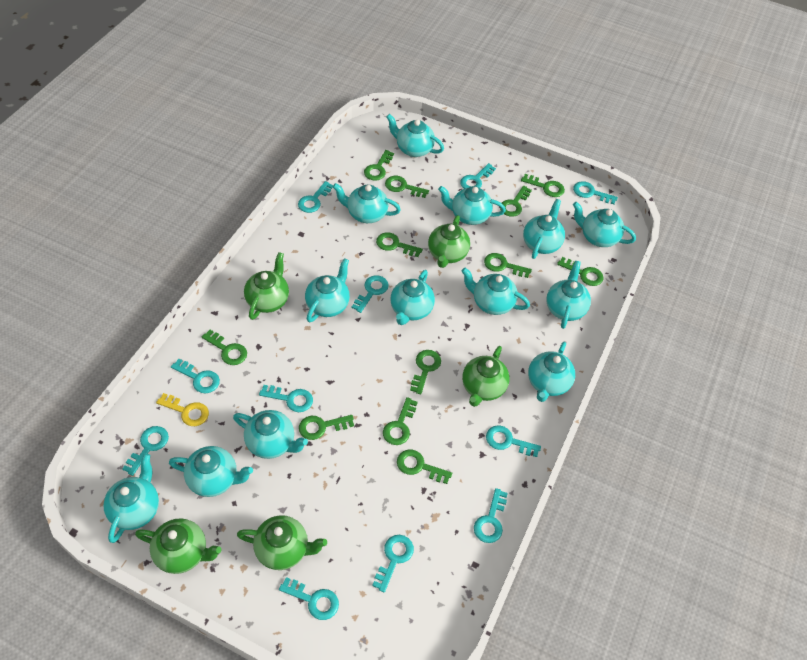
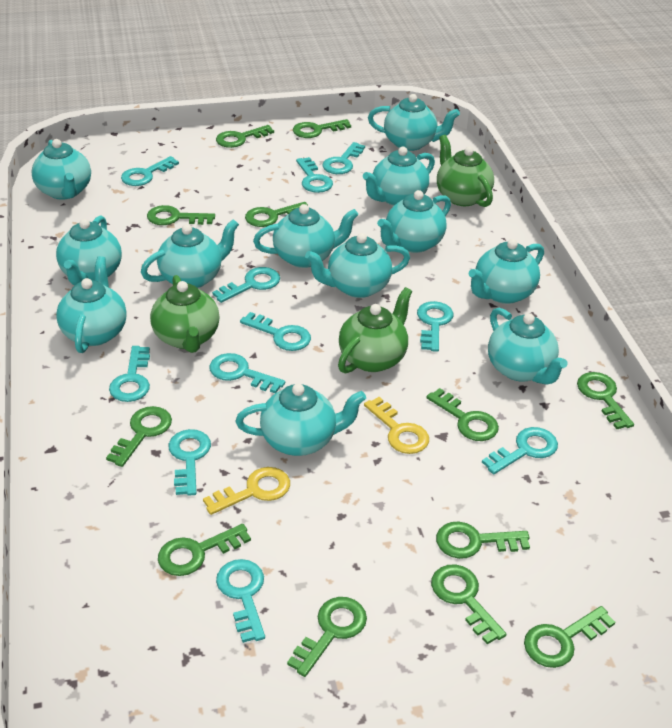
green teapot: 5 -> 3
turquoise teapot: 13 -> 12
yellow key: 1 -> 2

